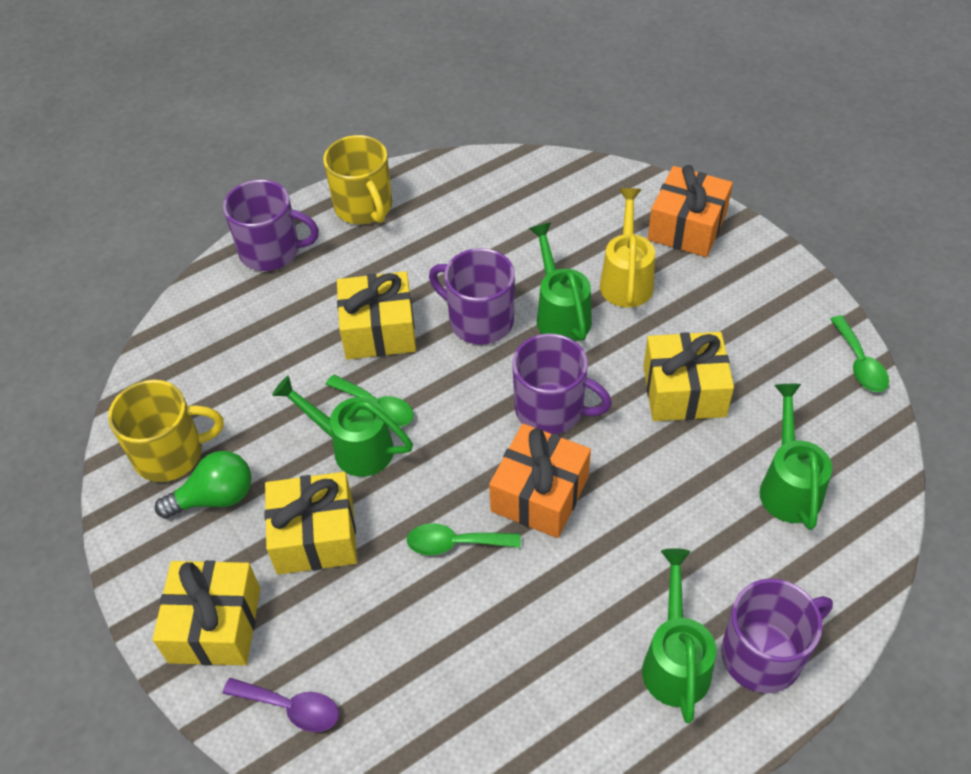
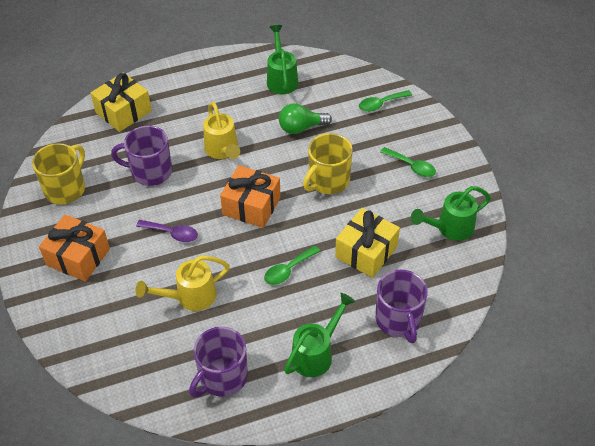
green watering can: 4 -> 3
purple mug: 4 -> 3
yellow gift: 4 -> 2
yellow watering can: 1 -> 2

